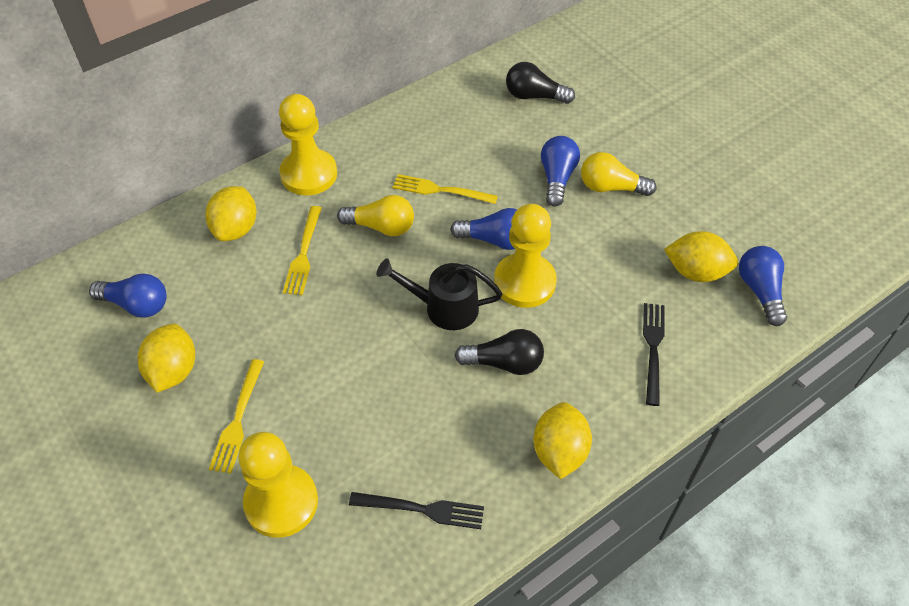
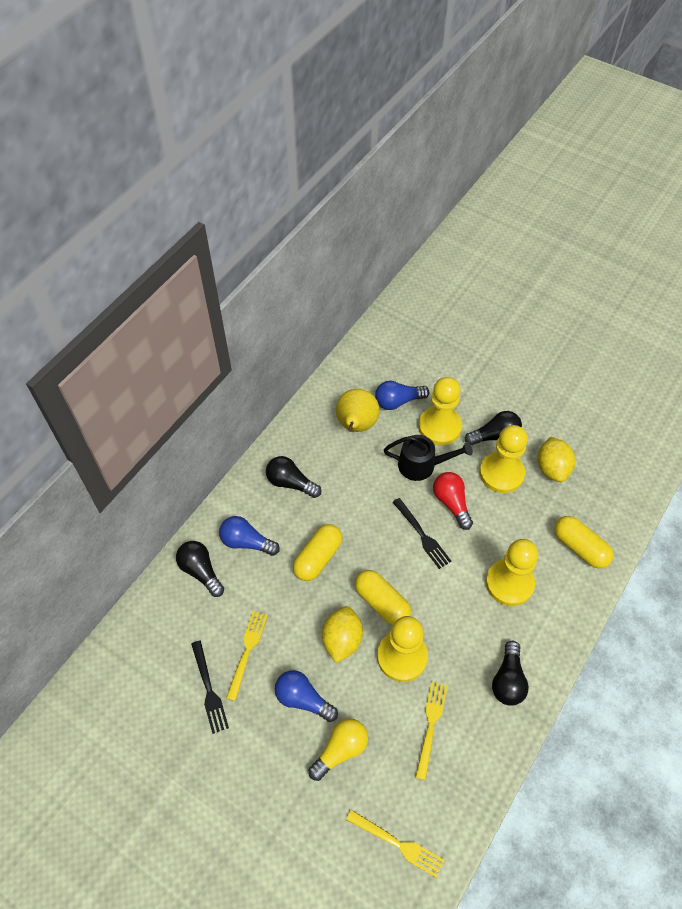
black light bulb: 2 -> 4
blue light bulb: 4 -> 3
red light bulb: 0 -> 1
yellow capsule: 0 -> 3
yellow lemon: 4 -> 2
yellow light bulb: 2 -> 1
yellow pawn: 3 -> 4
yellow pear: 0 -> 1

